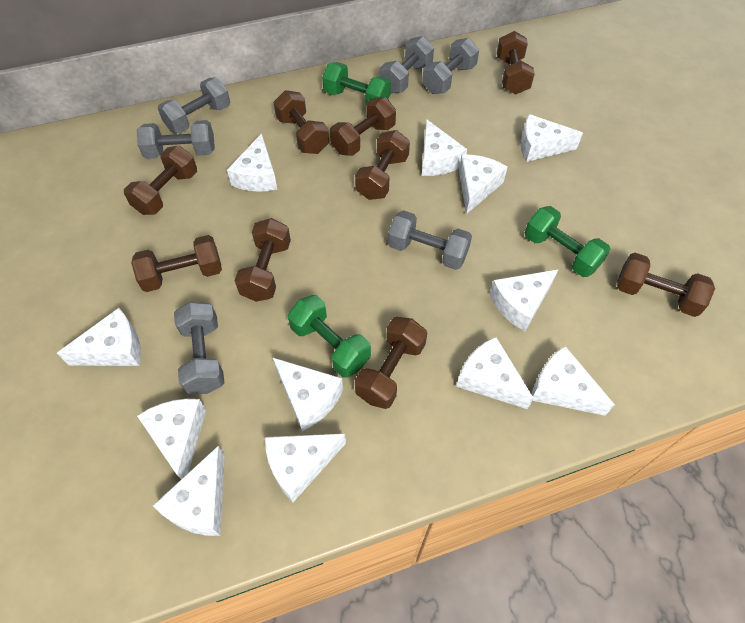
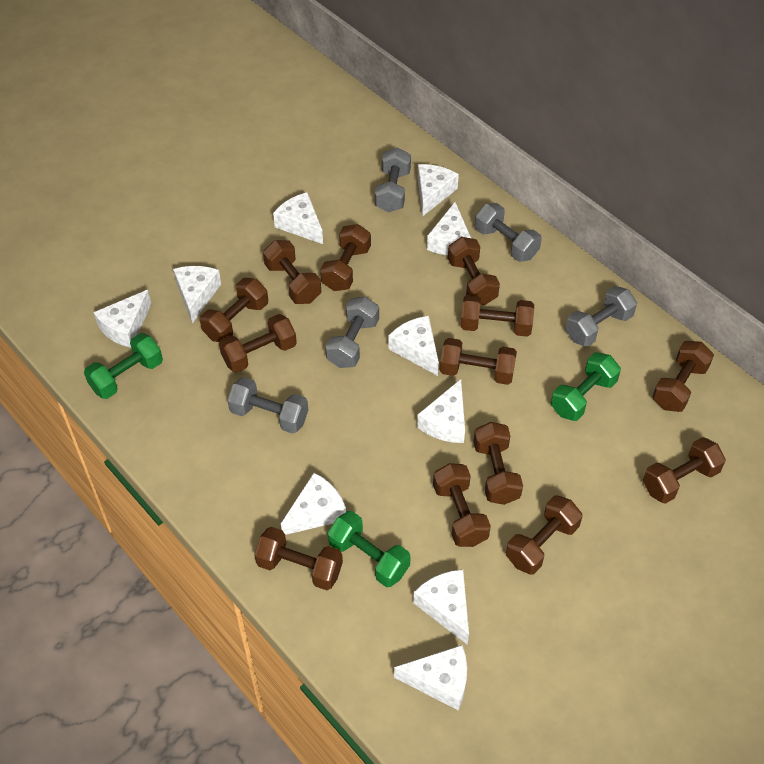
brown dumbbell: 9 -> 13
grey dumbbell: 6 -> 5
white cheese: 12 -> 10

